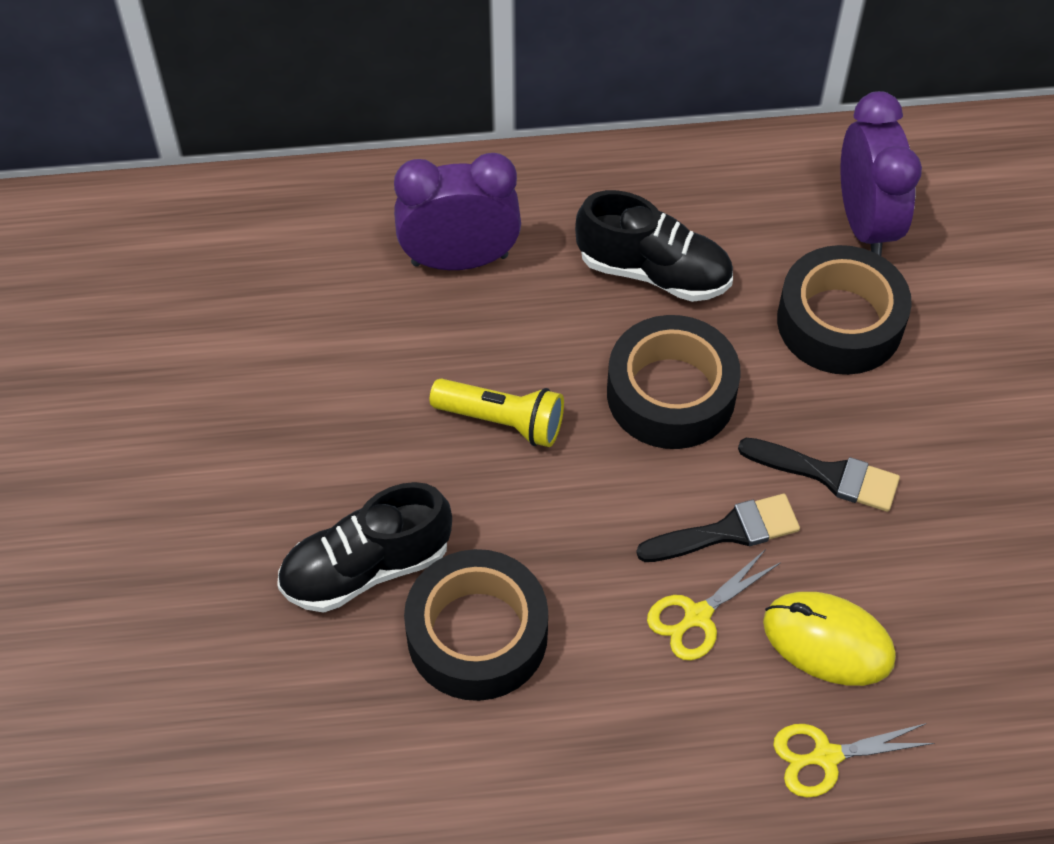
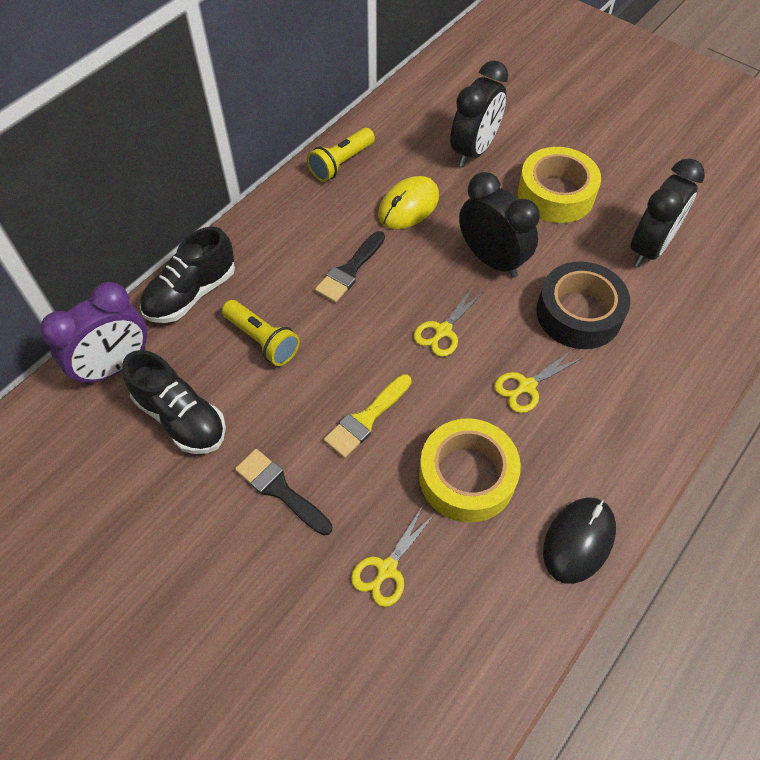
black clock: 0 -> 3
black mouse: 0 -> 1
black tape: 3 -> 1
purple clock: 2 -> 1
yellow brush: 0 -> 1
yellow flashlight: 1 -> 2
yellow scissors: 2 -> 3
yellow tape: 0 -> 2

